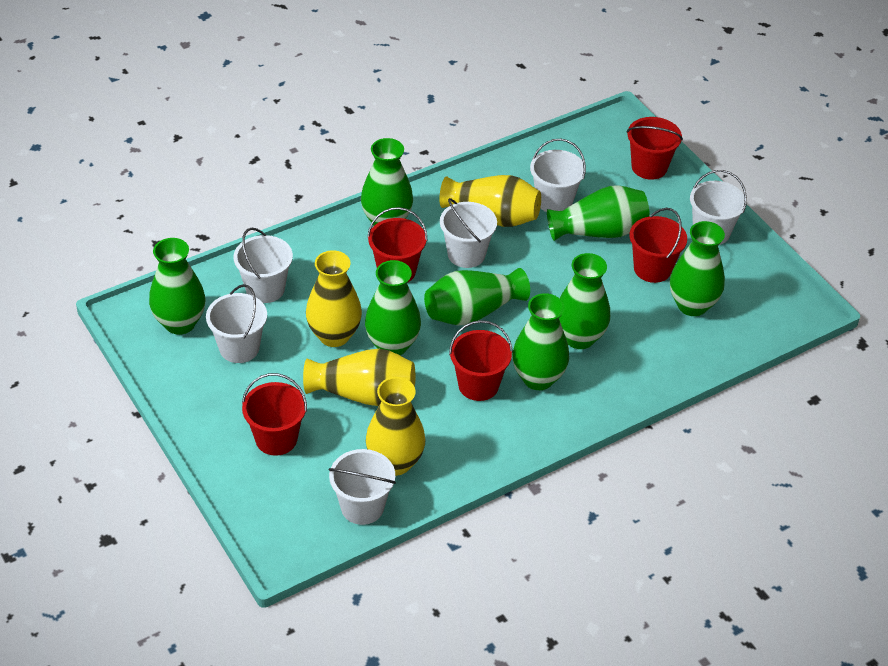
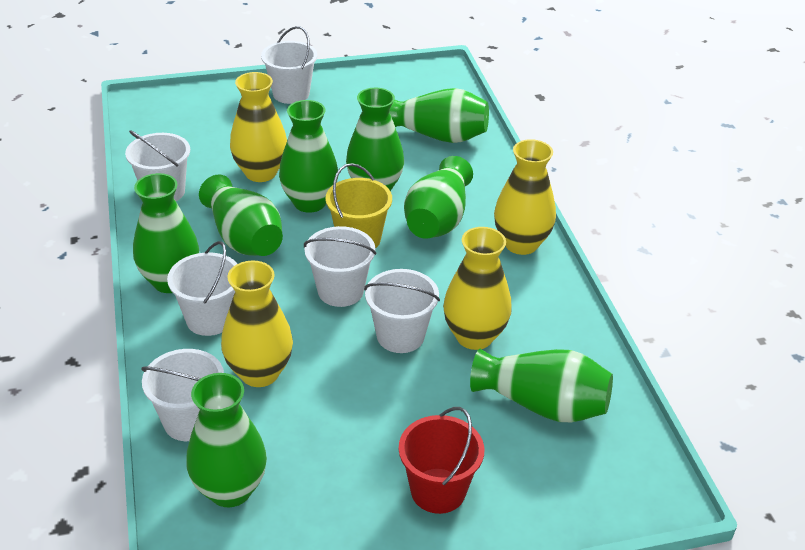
red bucket: 5 -> 1
yellow bucket: 0 -> 1

